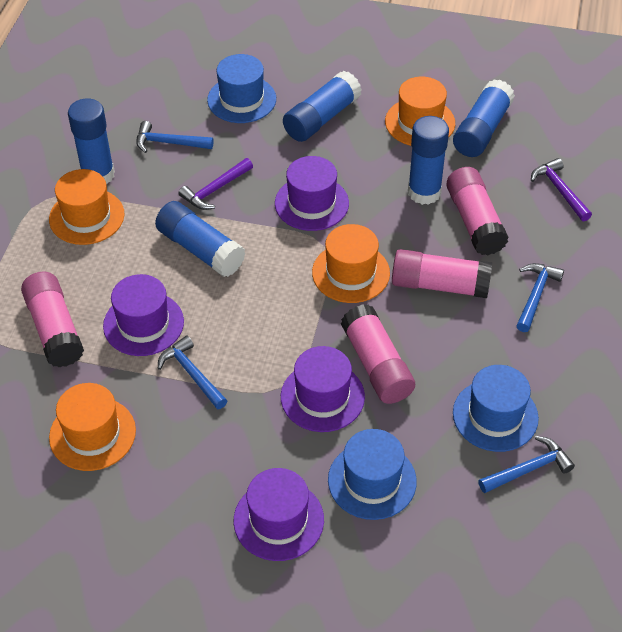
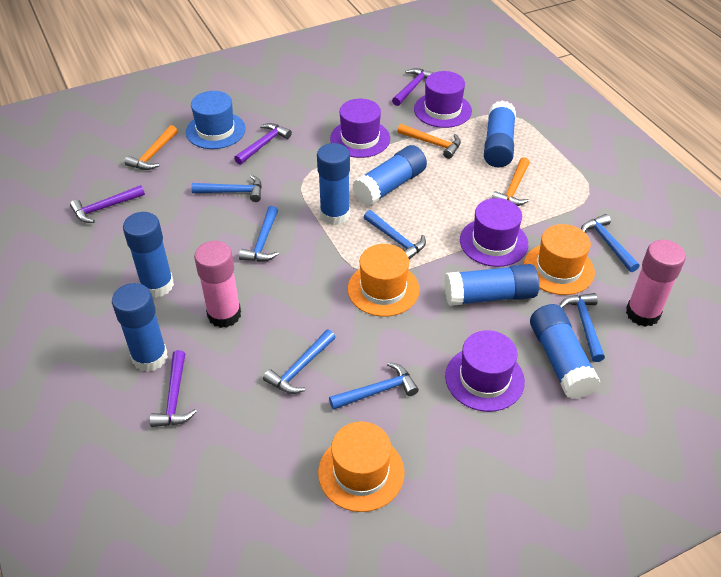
blue glue stick: 5 -> 7
blue hammer: 4 -> 7
blue hat: 3 -> 1
orange hammer: 0 -> 3
orange hat: 4 -> 3
pink glue stick: 4 -> 2
purple hammer: 2 -> 4

